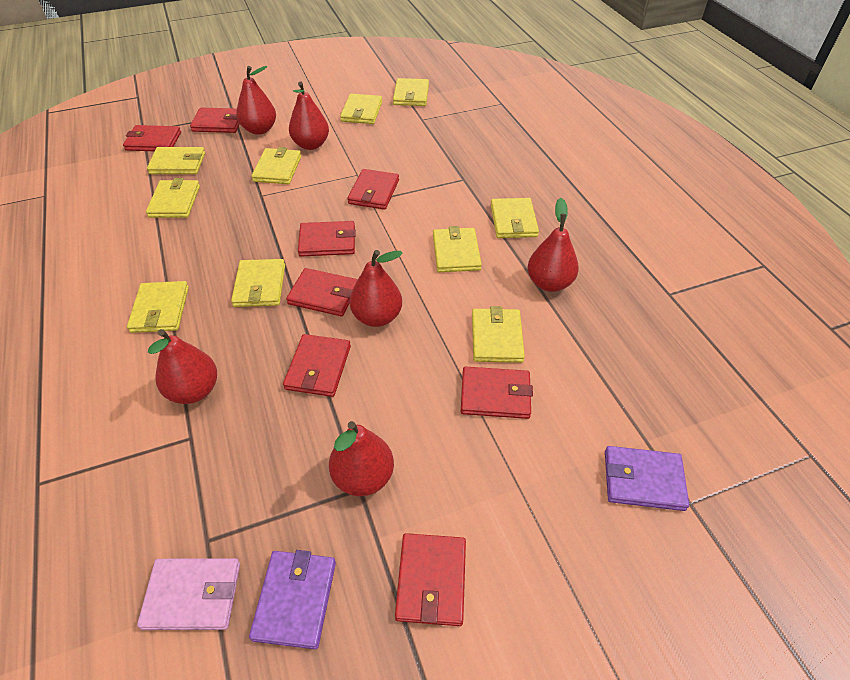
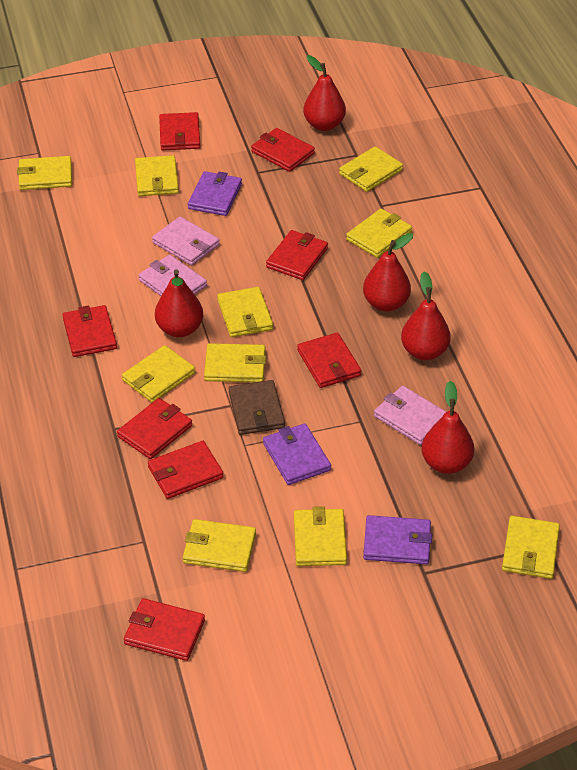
brown wallet: 0 -> 1
pink wallet: 1 -> 3
purple wallet: 2 -> 3
red pear: 6 -> 5

